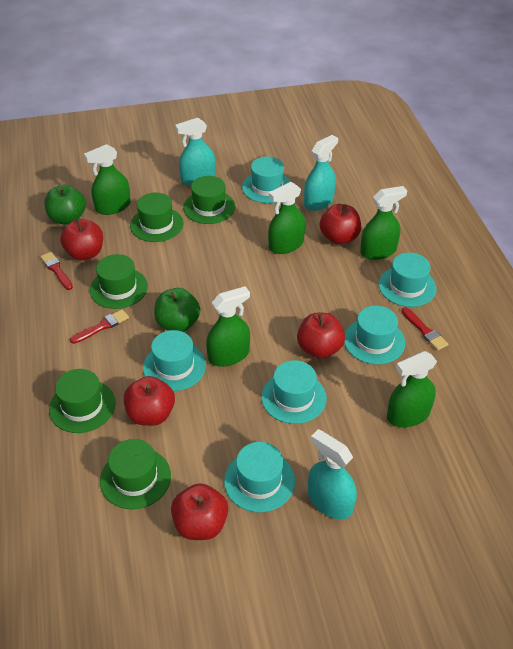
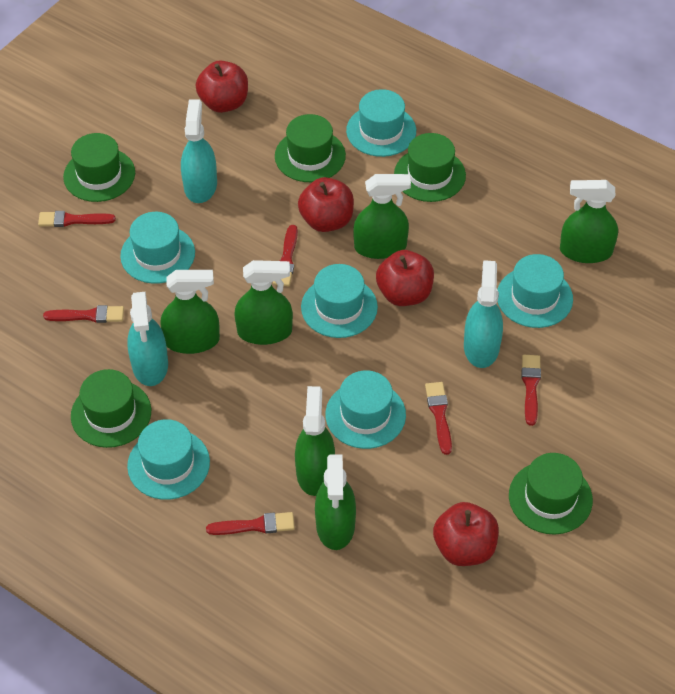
green apple: 2 -> 0
green spray bottle: 5 -> 6
red apple: 5 -> 4
red brush: 3 -> 6

